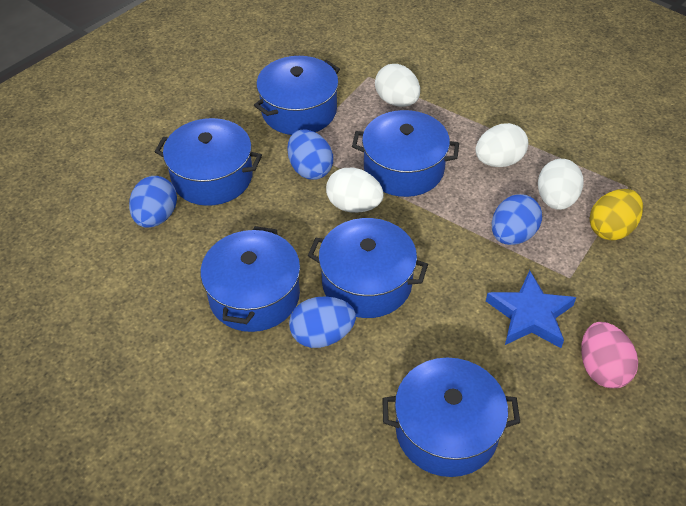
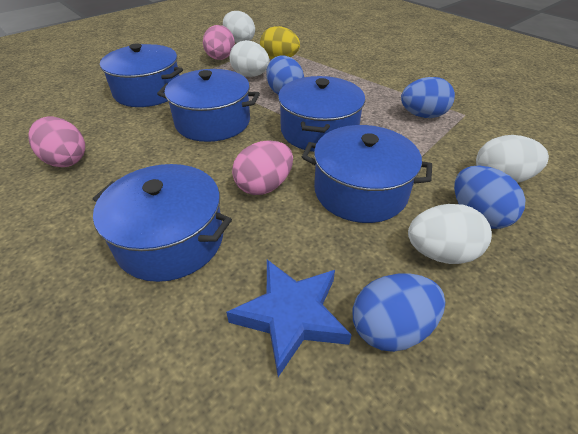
blue pot: 6 -> 5
pink egg: 1 -> 3

